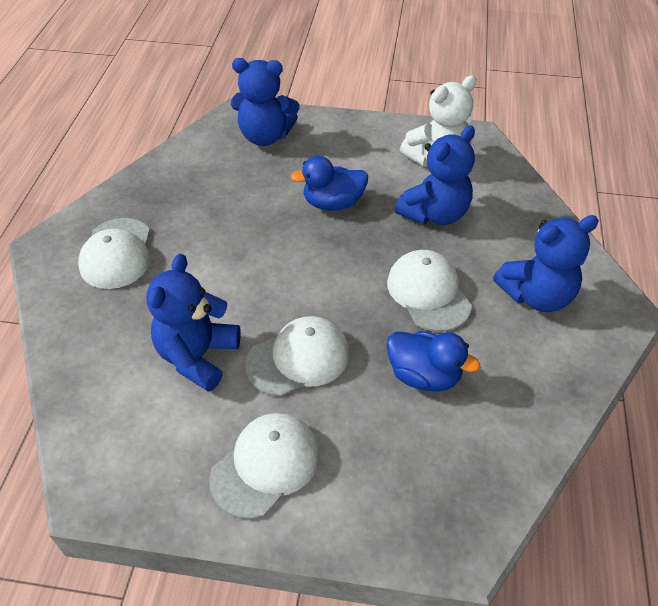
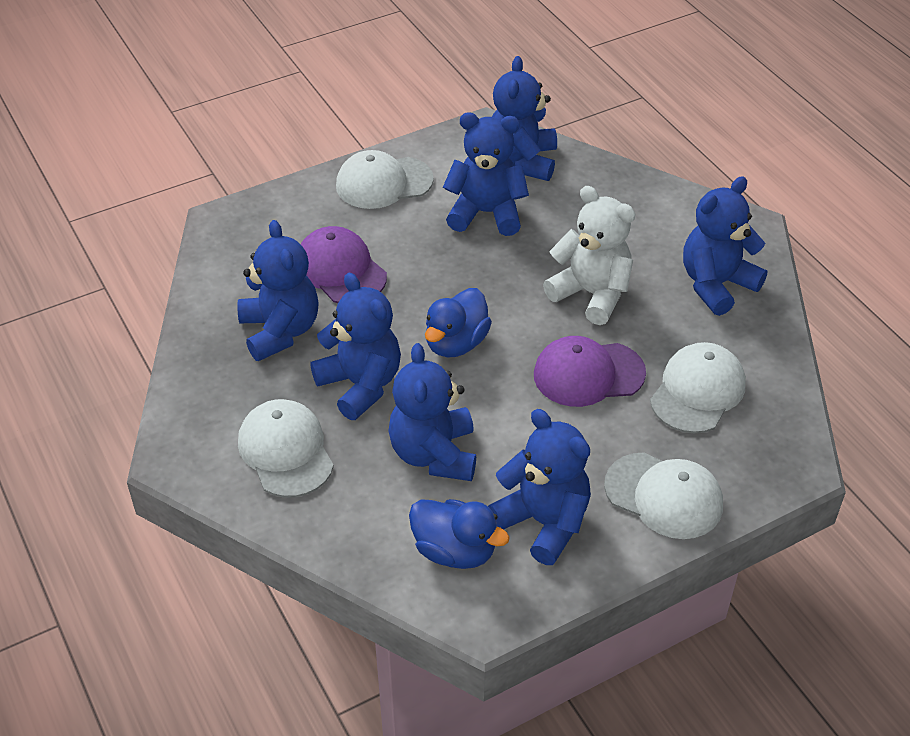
blue teddy bear: 4 -> 7
purple cap: 0 -> 2

